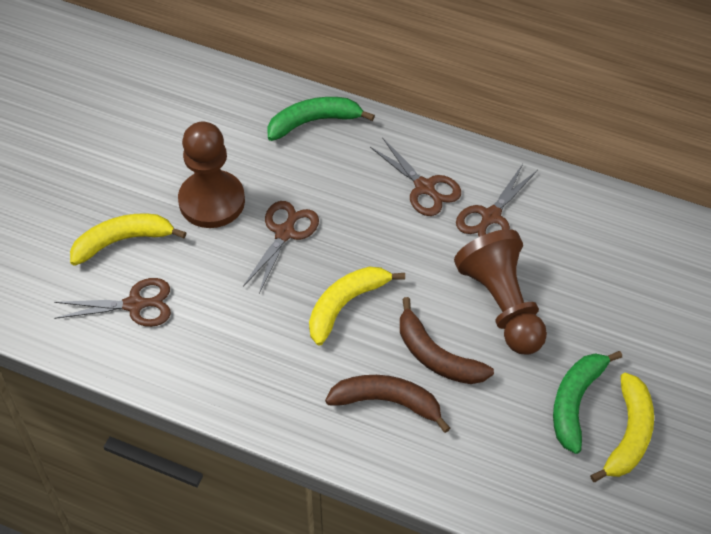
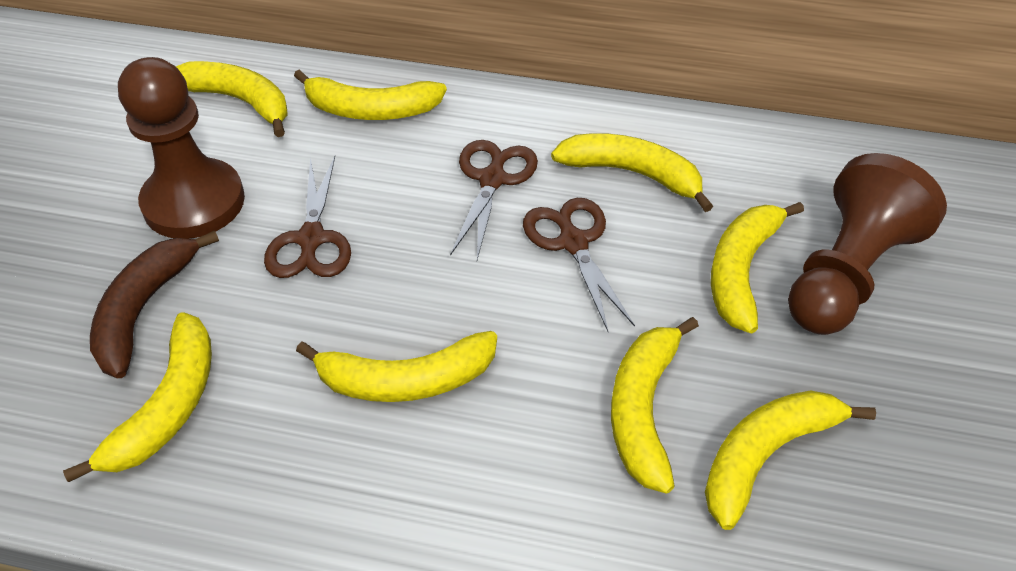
brown banana: 2 -> 1
brown scissors: 4 -> 3
green banana: 2 -> 0
yellow banana: 3 -> 8

